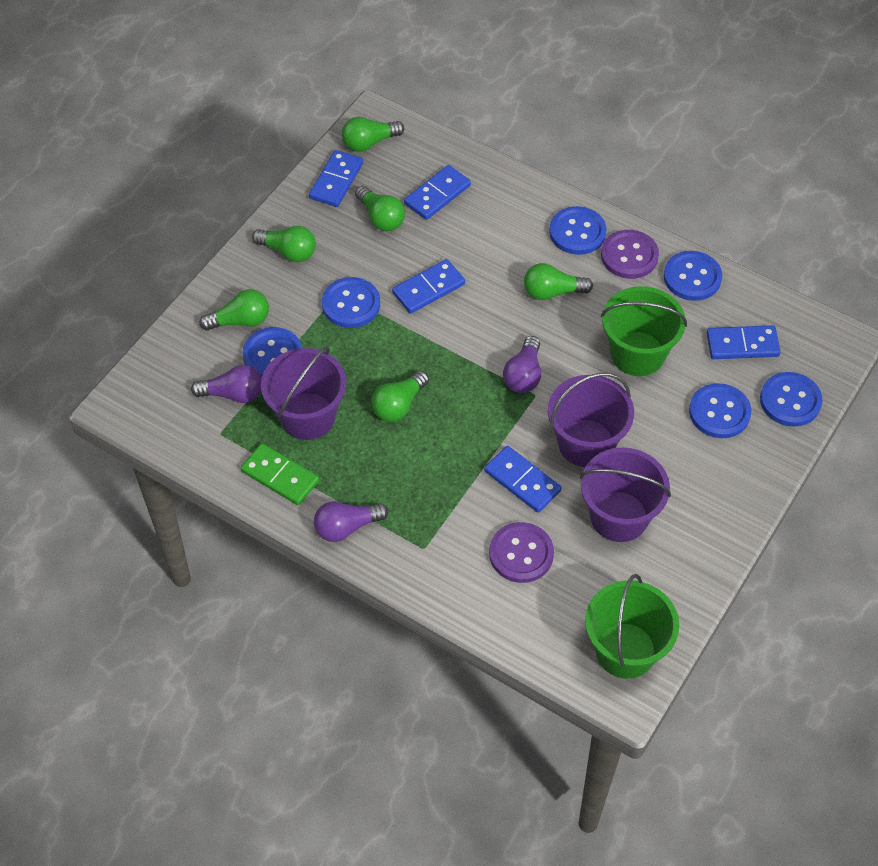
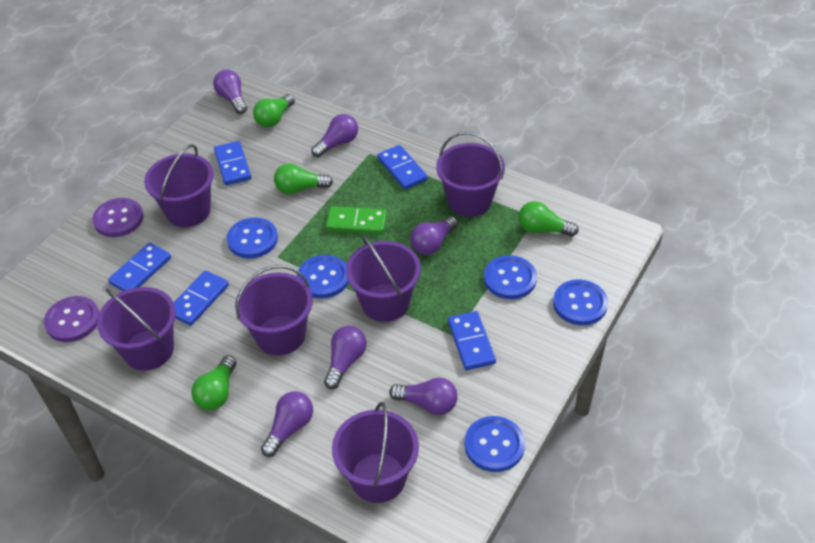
blue button: 6 -> 5
green bucket: 2 -> 0
green light bulb: 6 -> 4
purple bucket: 3 -> 6
purple light bulb: 3 -> 6

